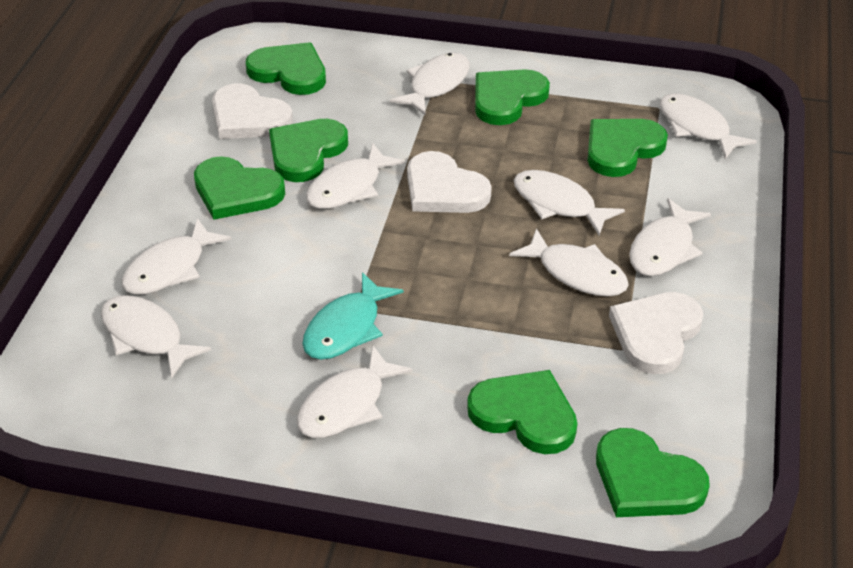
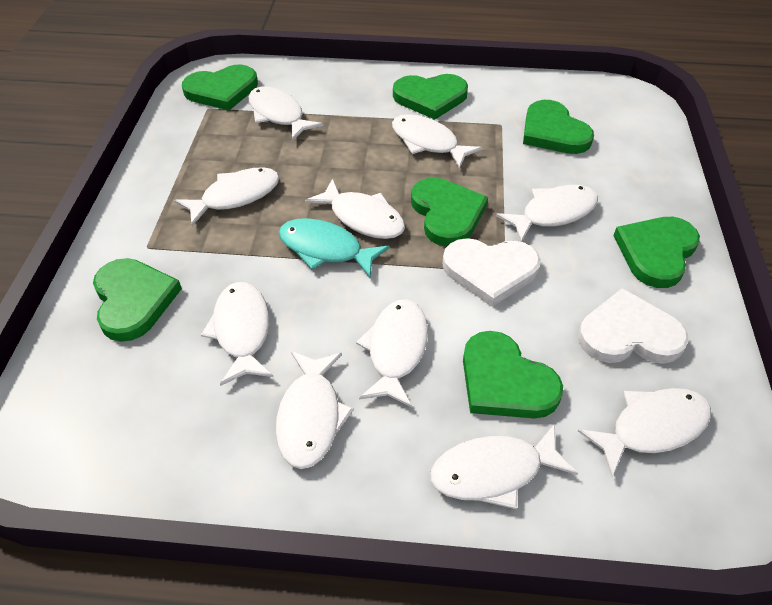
white fish: 9 -> 10
white heart: 3 -> 2

